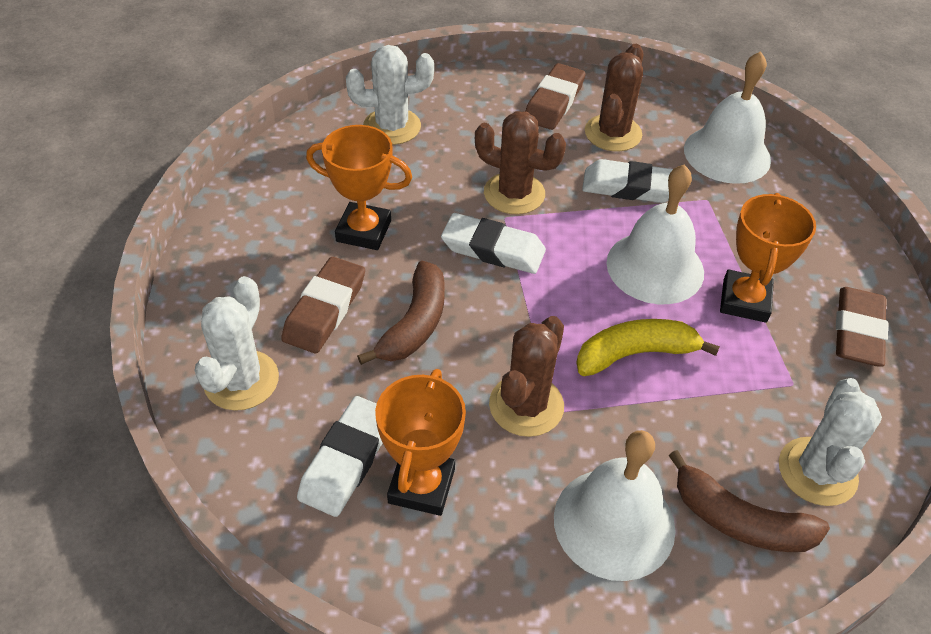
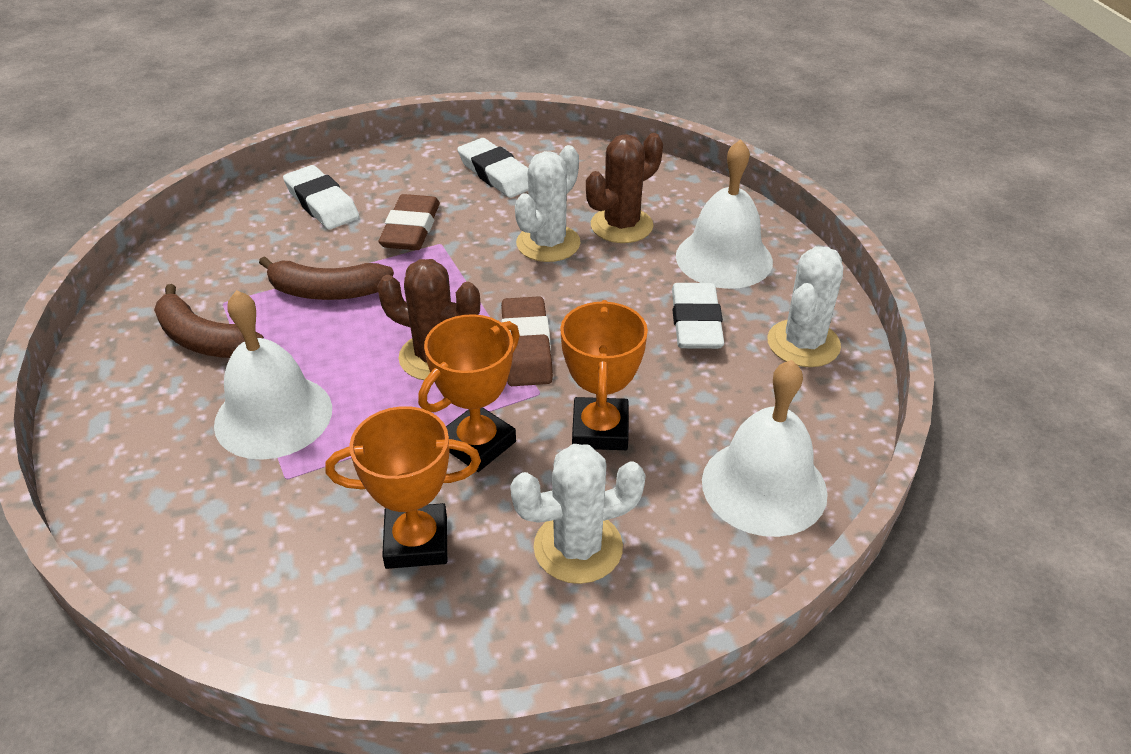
brown cactus: 3 -> 2
brown eraser: 3 -> 2
yellow banana: 1 -> 0

